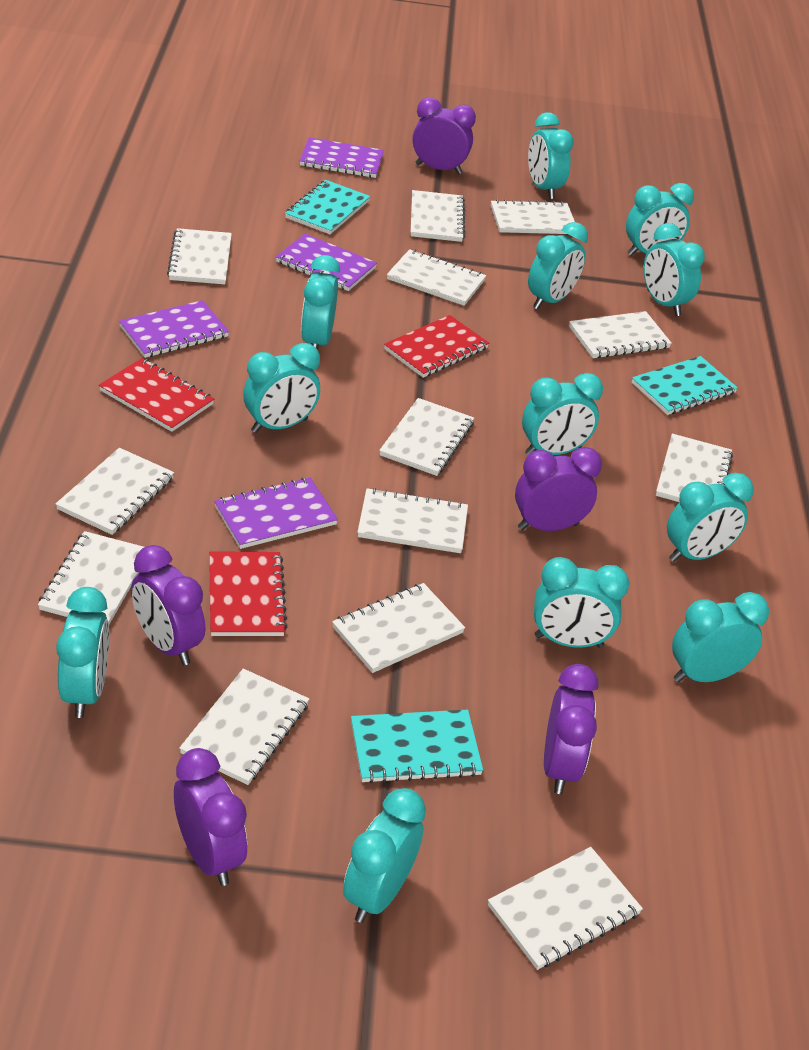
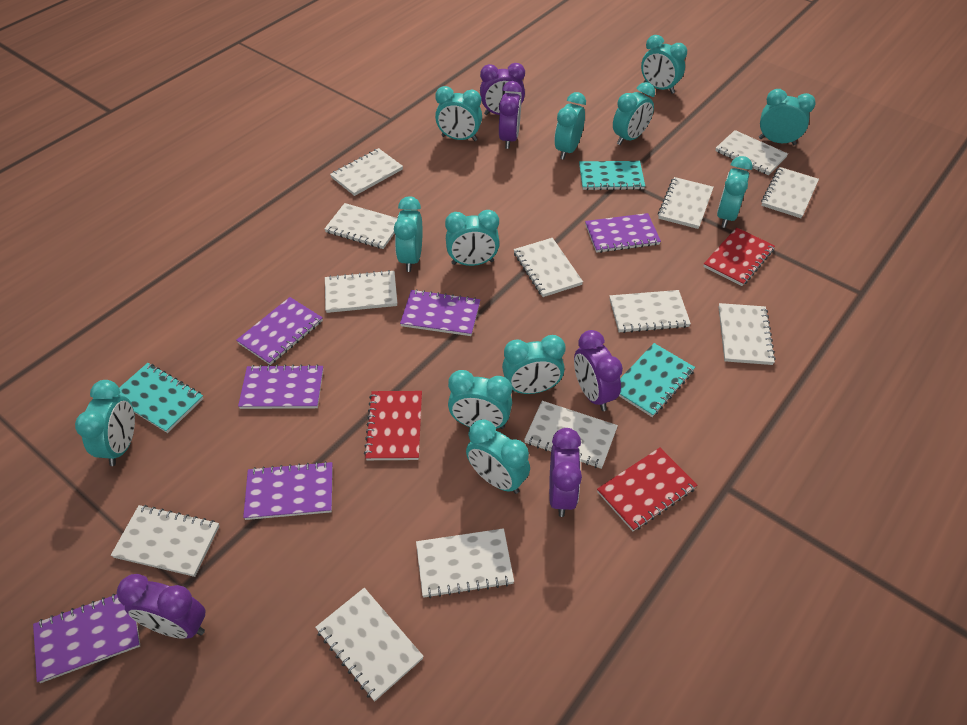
purple notebook: 4 -> 6

